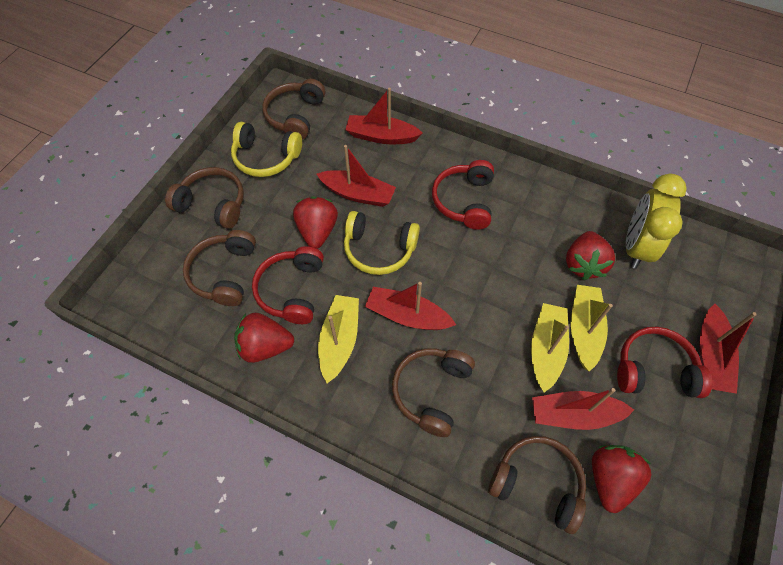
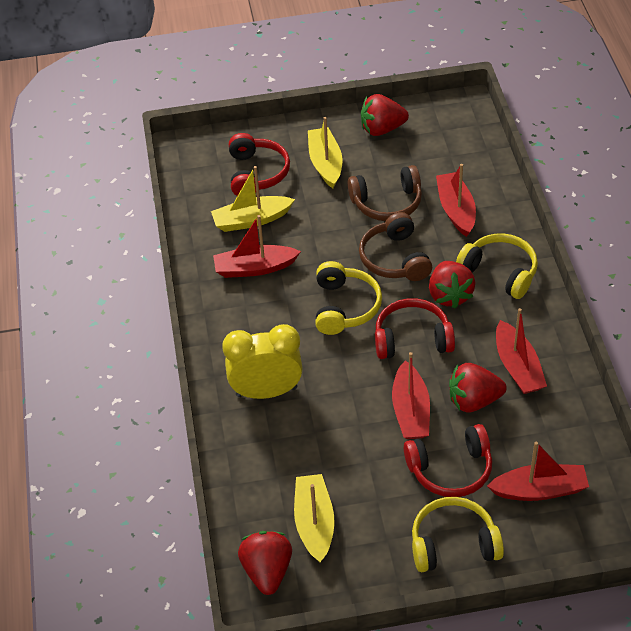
brown headphones: 5 -> 2
yellow headphones: 2 -> 3

